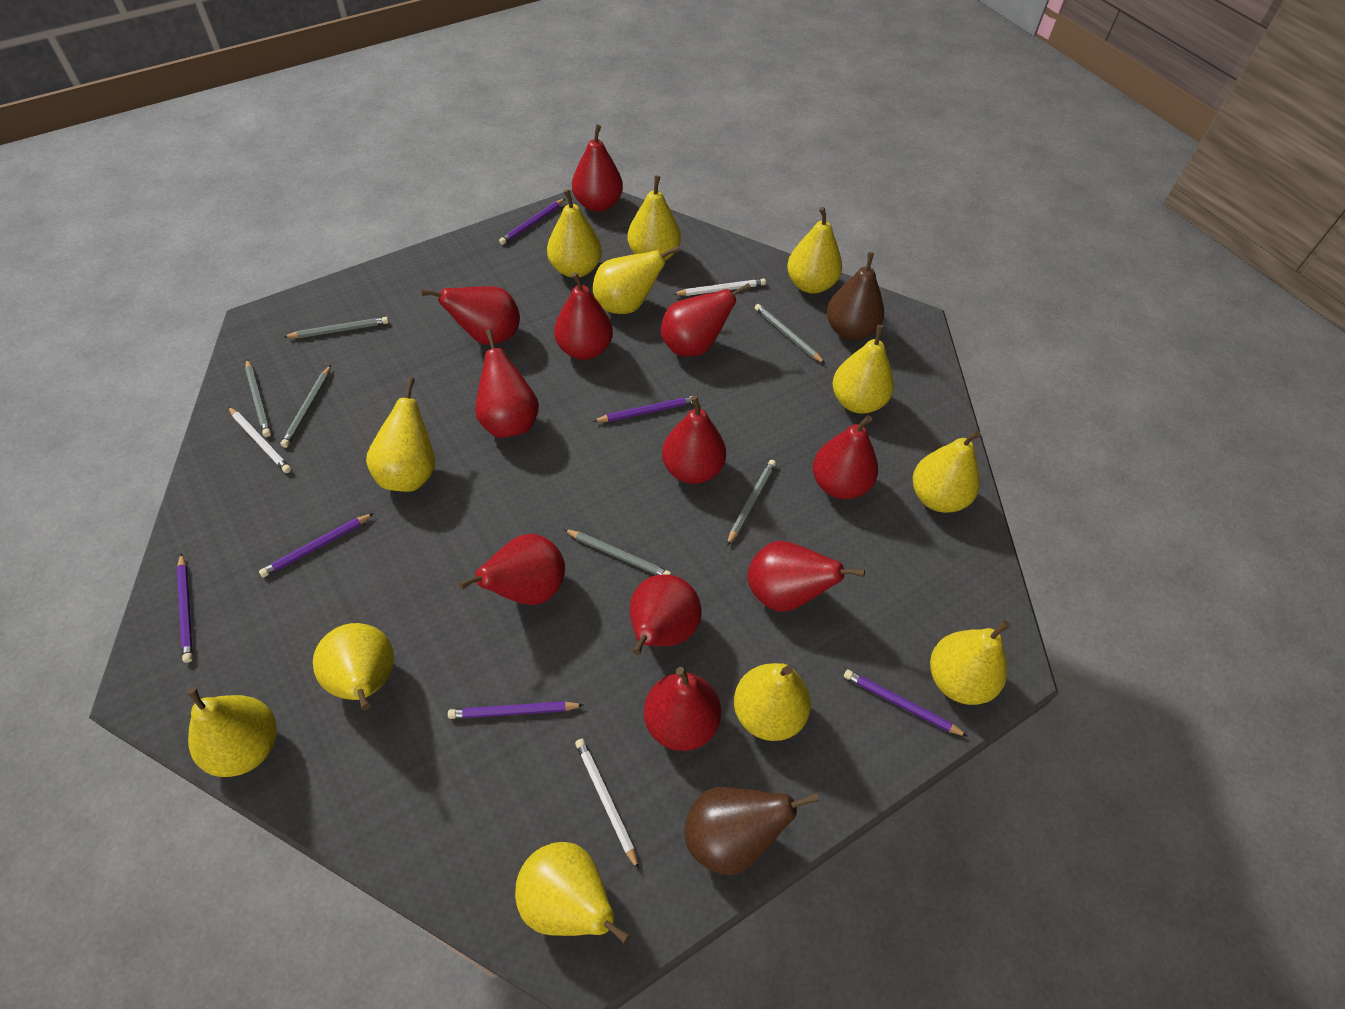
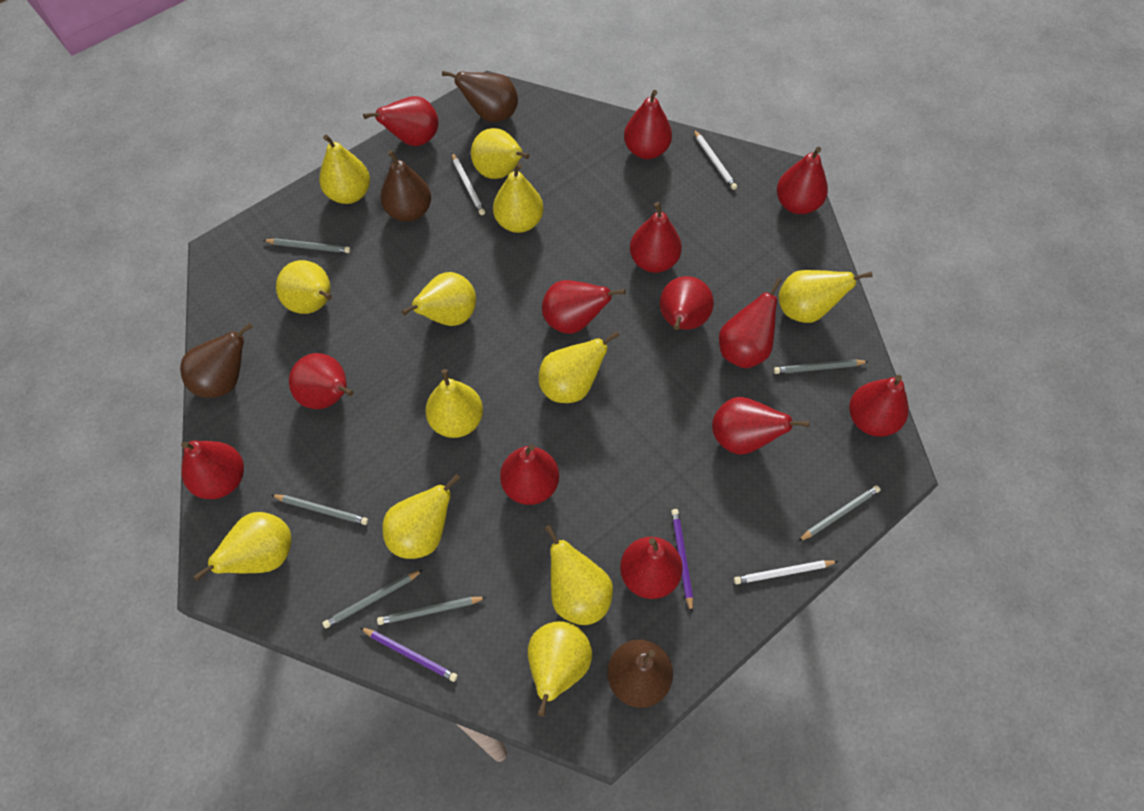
brown pear: 2 -> 4
purple pencil: 6 -> 2
red pear: 11 -> 13

